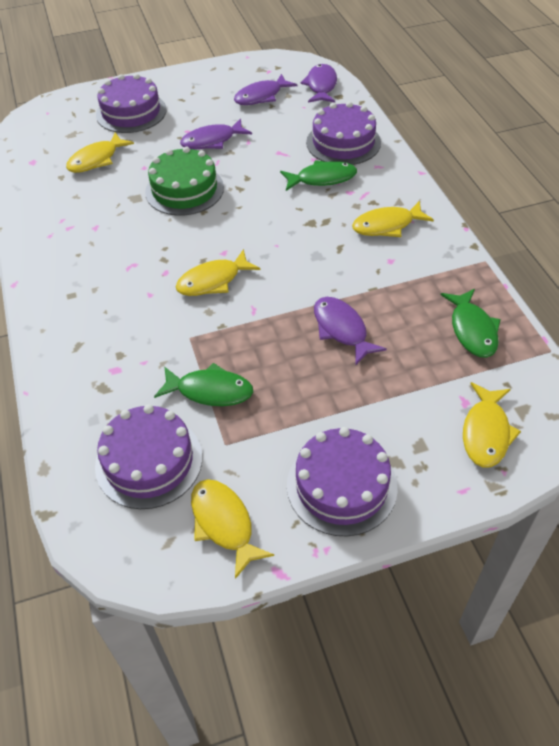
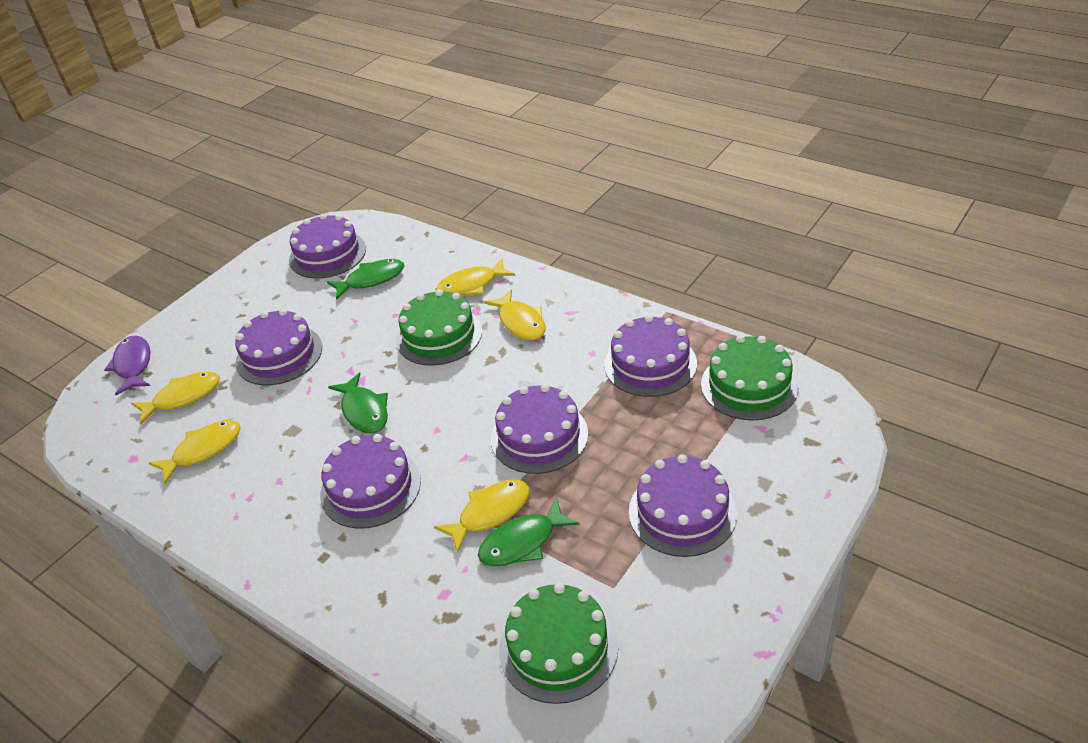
green cake: 1 -> 3
purple cake: 4 -> 6
purple fish: 4 -> 1

